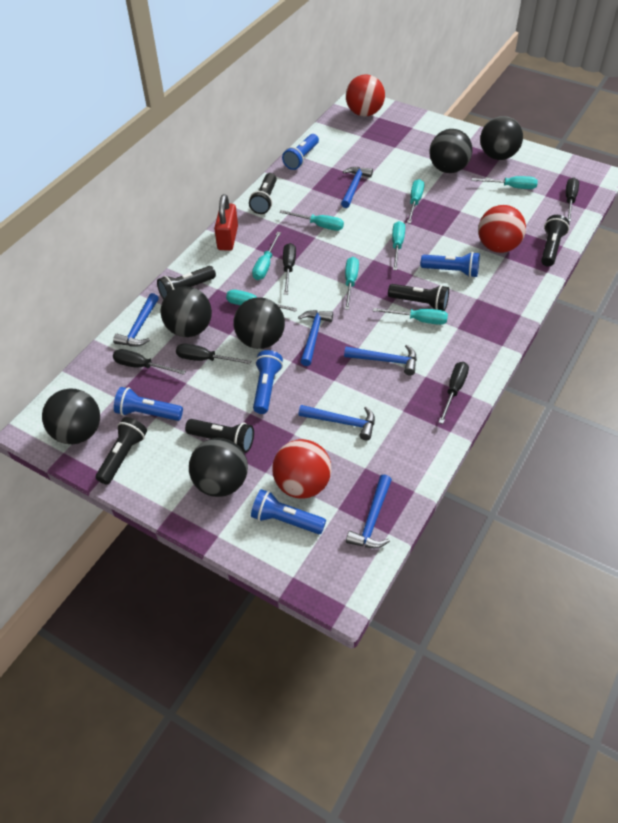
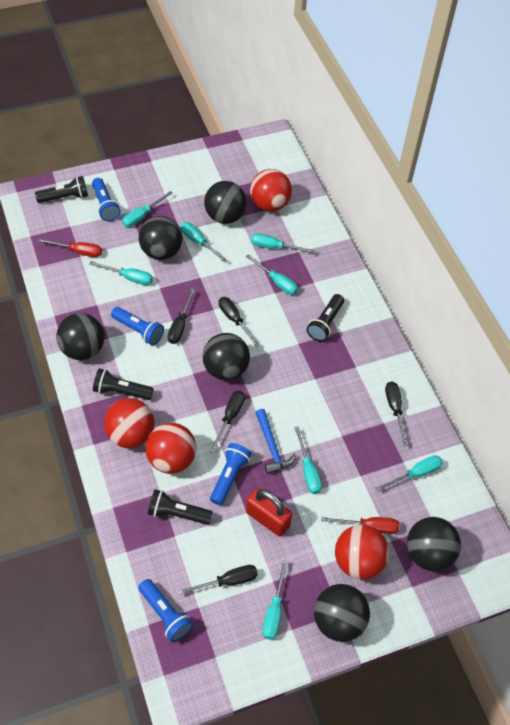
black flashlight: 6 -> 4
blue flashlight: 5 -> 4
blue hammer: 6 -> 1
red ball: 3 -> 4
red screwdriver: 0 -> 2

